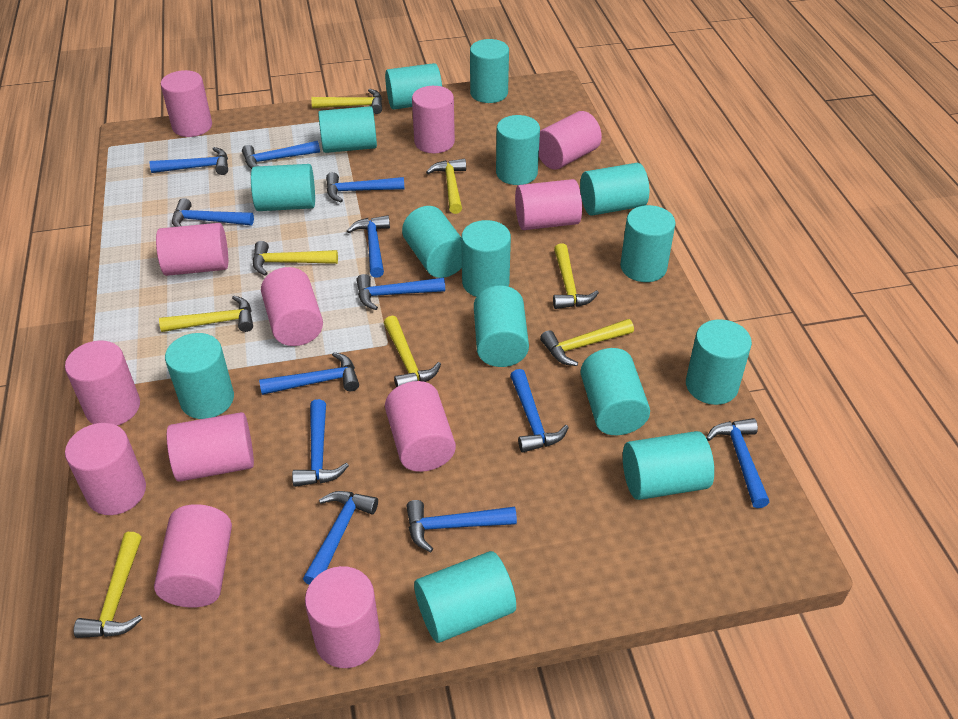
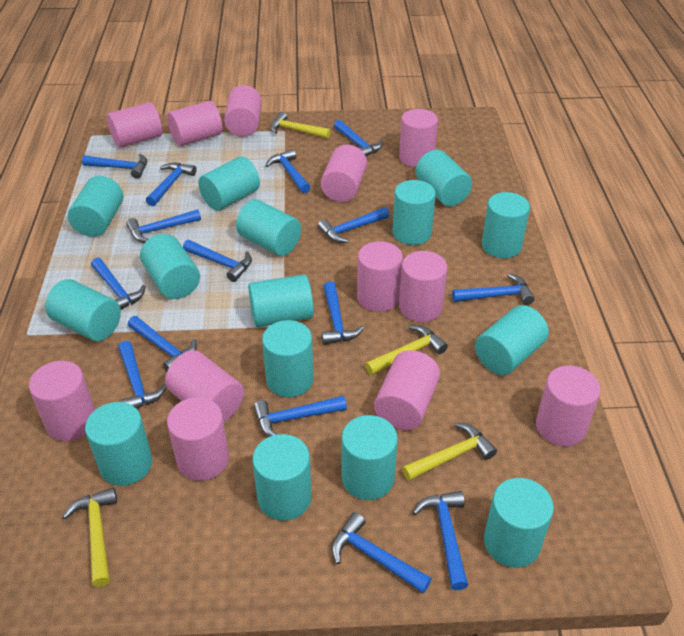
blue hammer: 12 -> 15
yellow hammer: 8 -> 4

